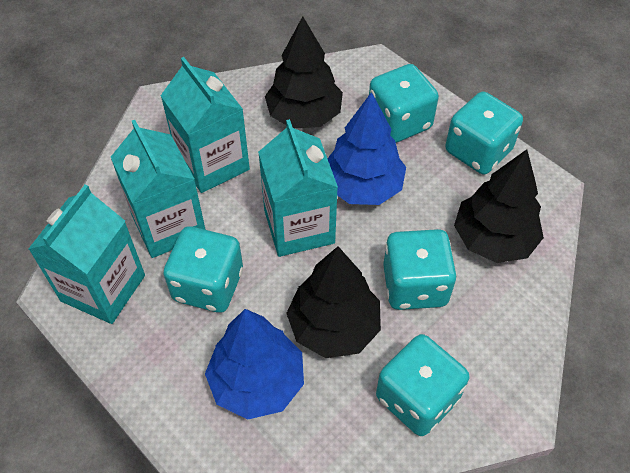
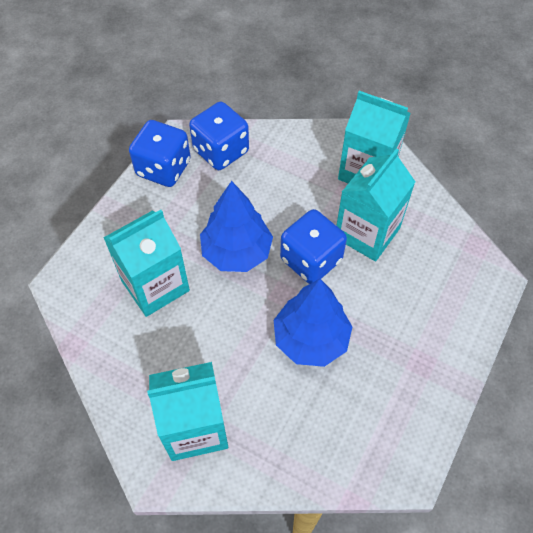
black tree: 3 -> 0
blue dice: 0 -> 3
turquoise dice: 5 -> 0

